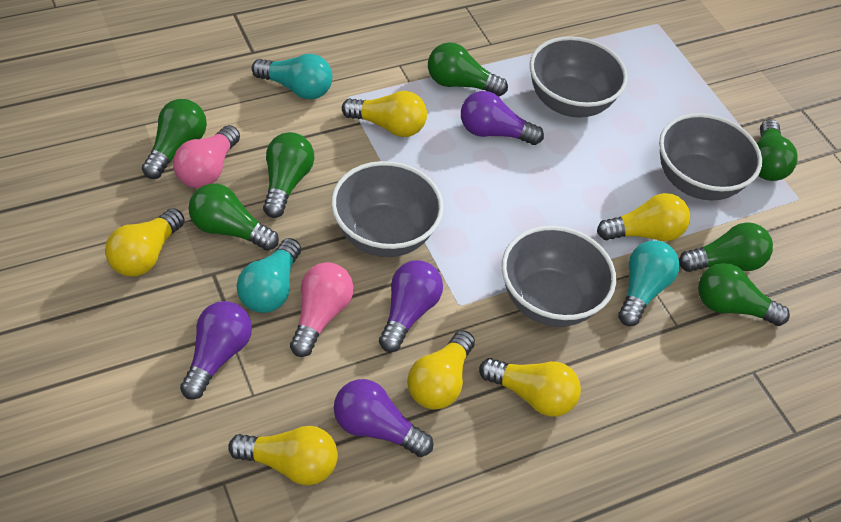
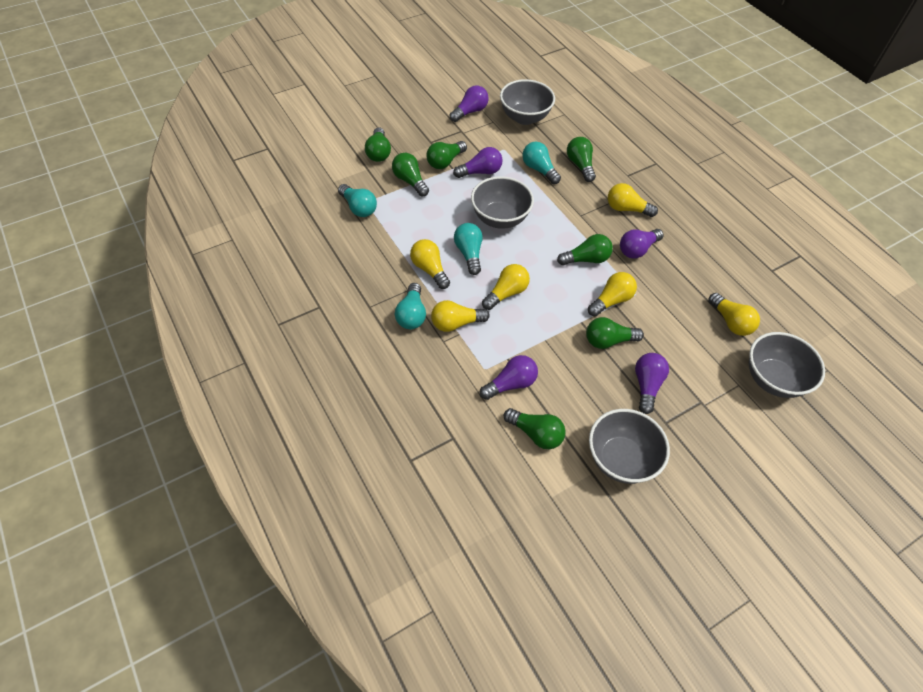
pink light bulb: 2 -> 0
purple light bulb: 4 -> 5
turquoise light bulb: 3 -> 4

